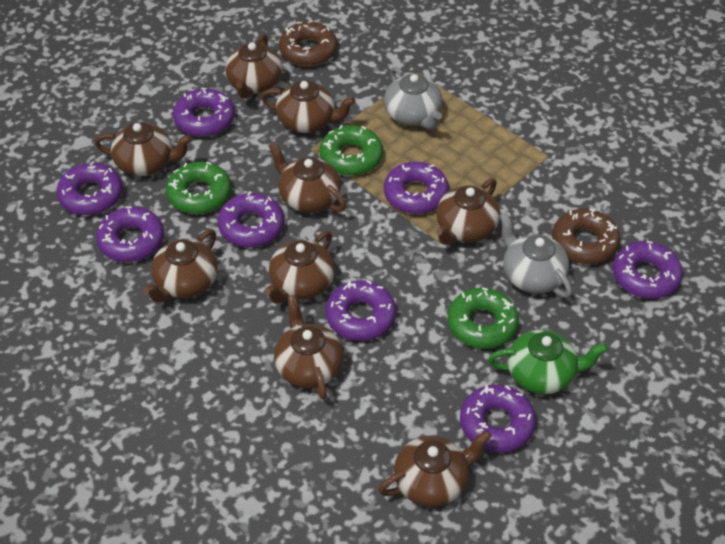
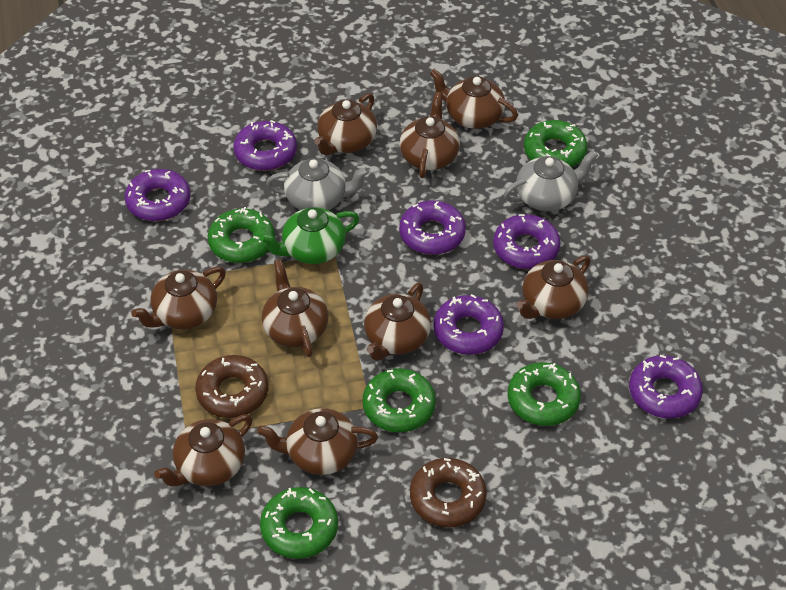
green donut: 3 -> 5
purple donut: 8 -> 6

